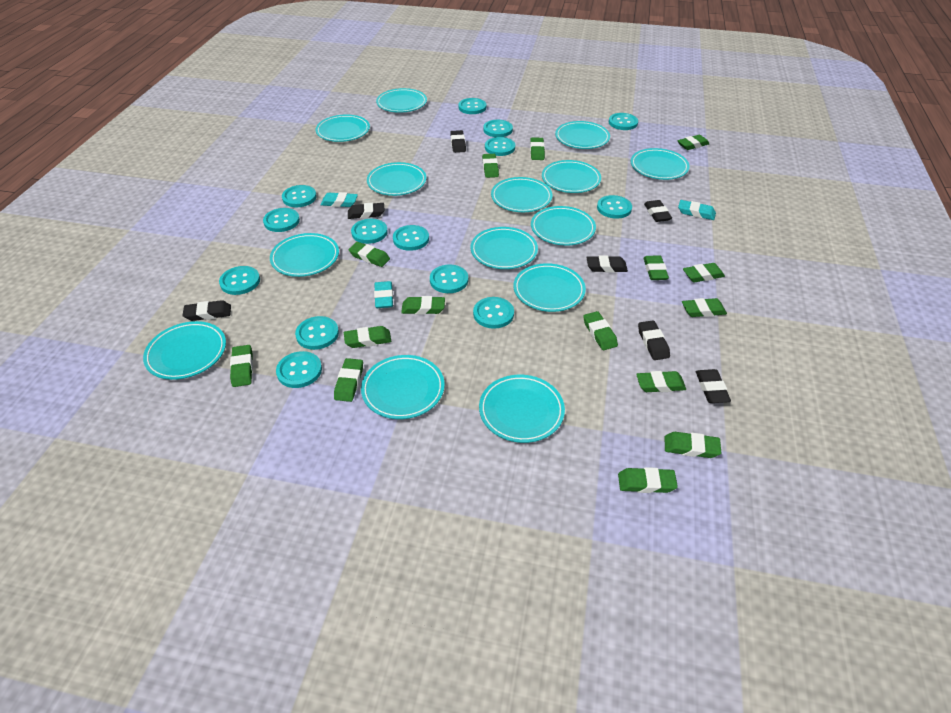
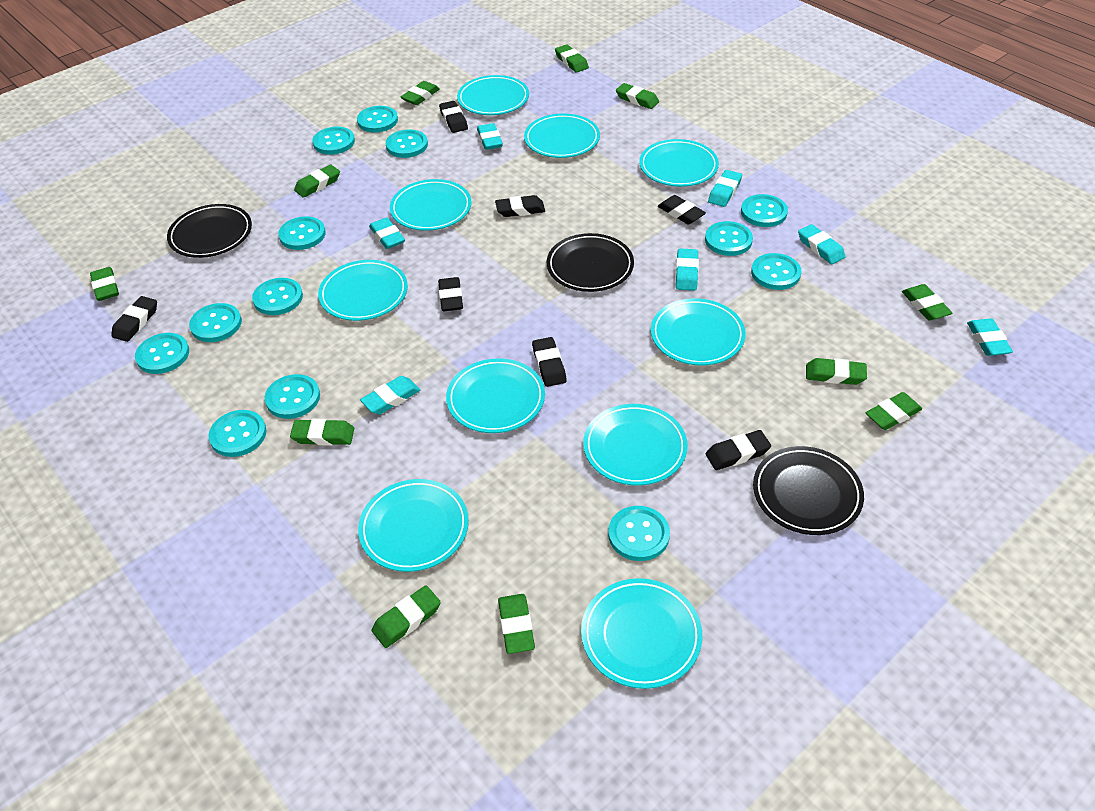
black plate: 0 -> 3
green eraser: 15 -> 11
turquoise button: 14 -> 13
turquoise eraser: 3 -> 7
turquoise plate: 14 -> 10

